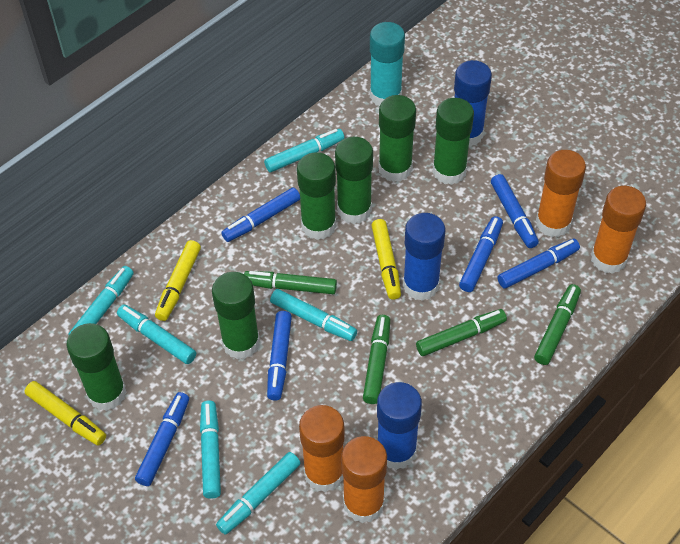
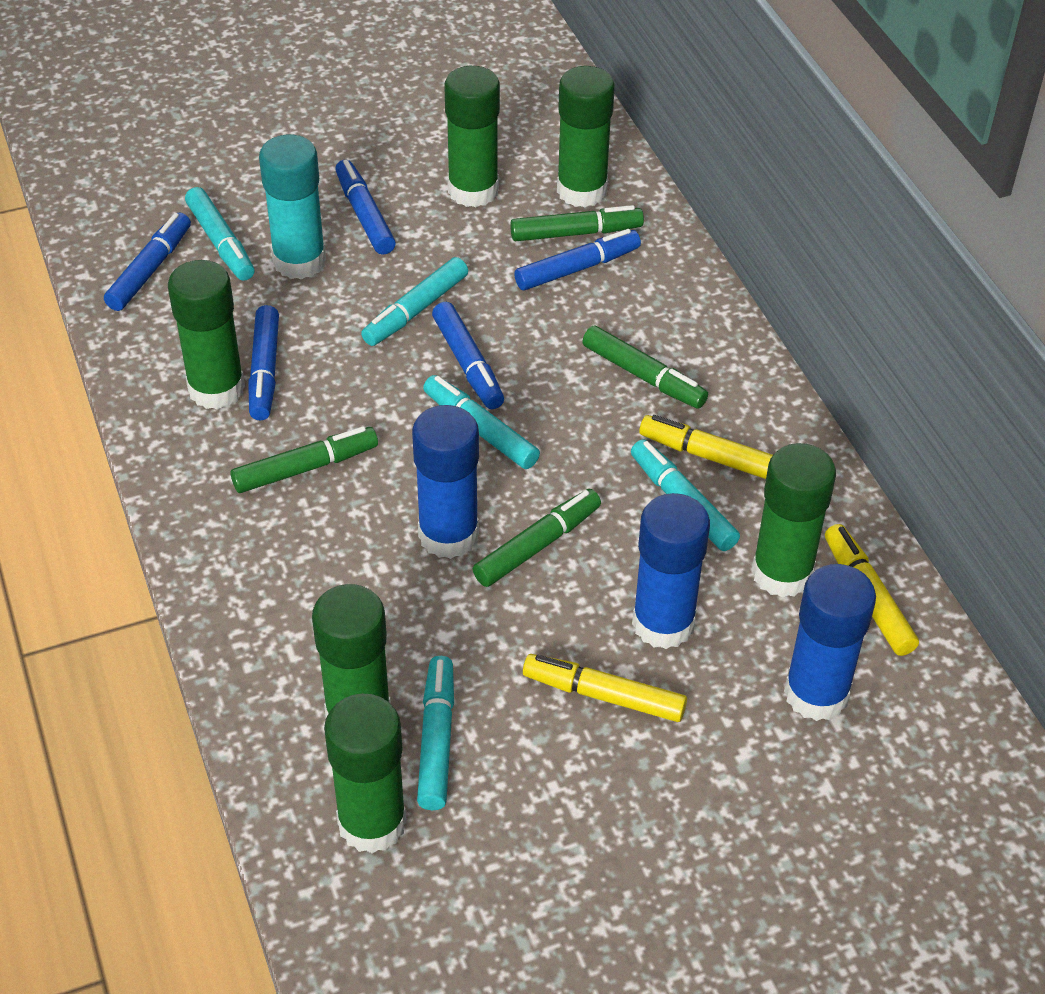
blue marker: 6 -> 5
orange glue stick: 4 -> 0
turquoise marker: 6 -> 5

